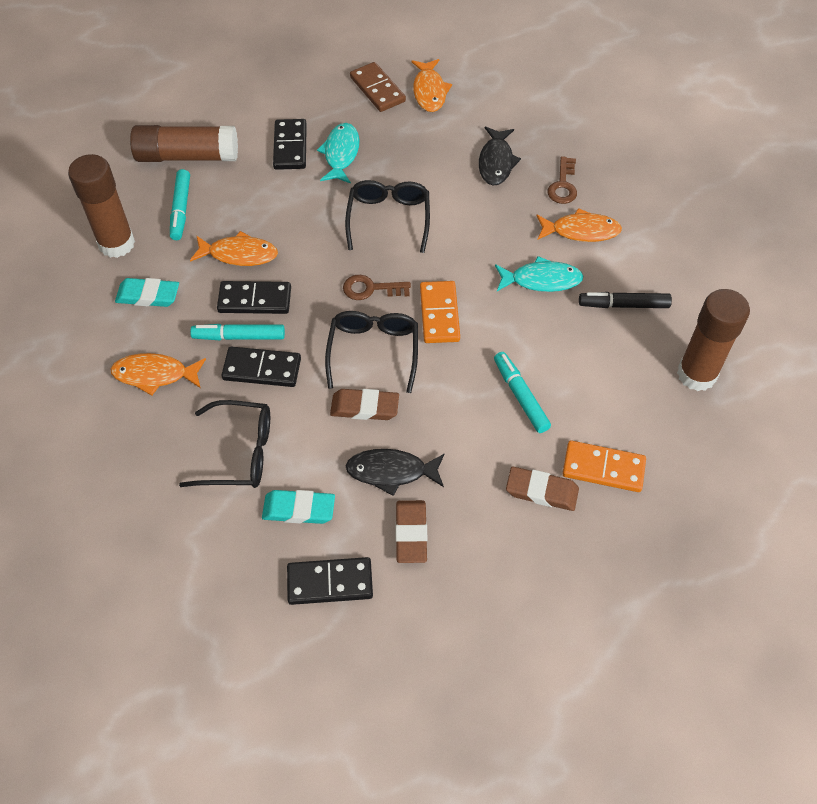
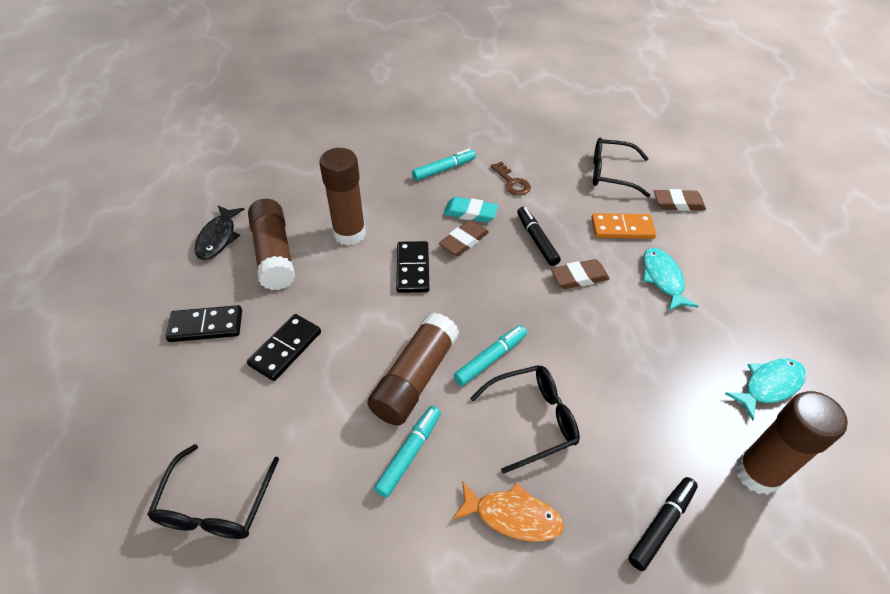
black domino: 4 -> 3
black fish: 2 -> 1
black marker: 1 -> 2
brown domino: 1 -> 0
brown glue stick: 3 -> 4
brown key: 2 -> 1
orange domino: 2 -> 1
orange fish: 4 -> 1
turquoise eraser: 2 -> 1

